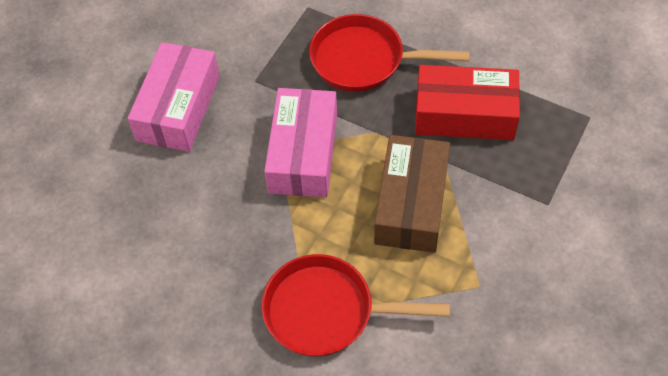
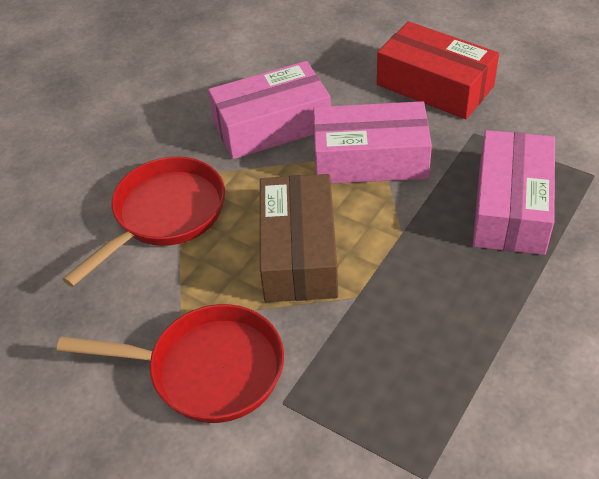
pink box: 2 -> 3

